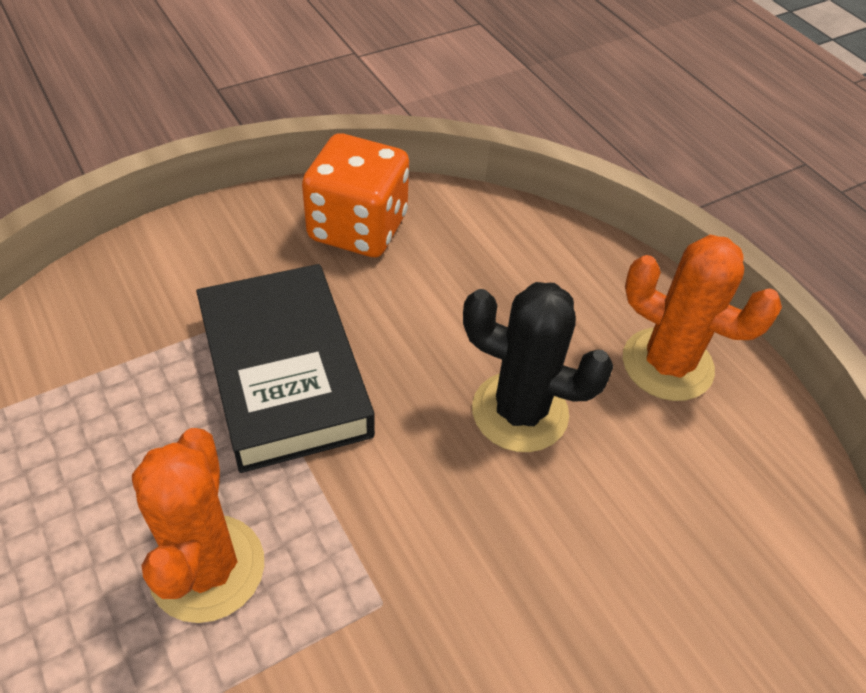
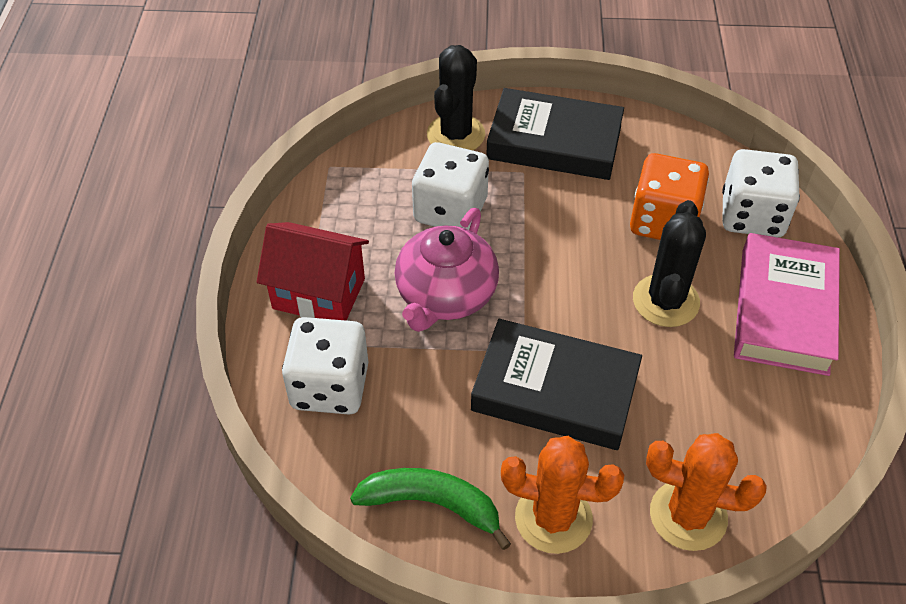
black book: 1 -> 2
black cactus: 1 -> 2
green banana: 0 -> 1
pink book: 0 -> 1
pink teapot: 0 -> 1
red house: 0 -> 1
white dice: 0 -> 3

